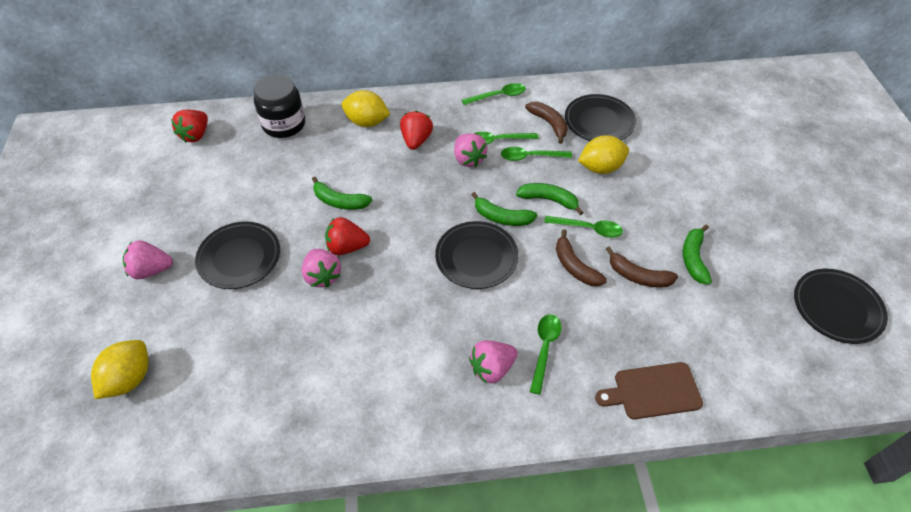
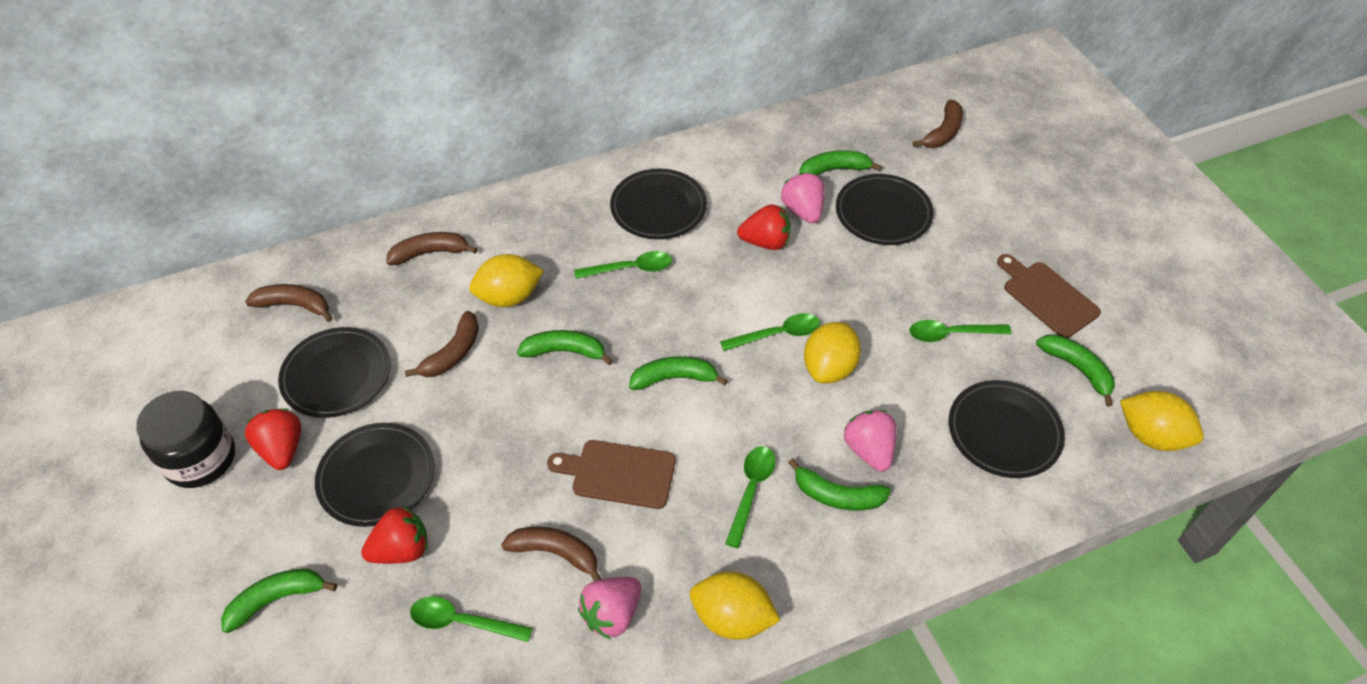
black plate: 4 -> 5
brown banana: 3 -> 5
brown cutting board: 1 -> 2
green banana: 4 -> 6
pink strawberry: 4 -> 3
yellow lemon: 3 -> 4

